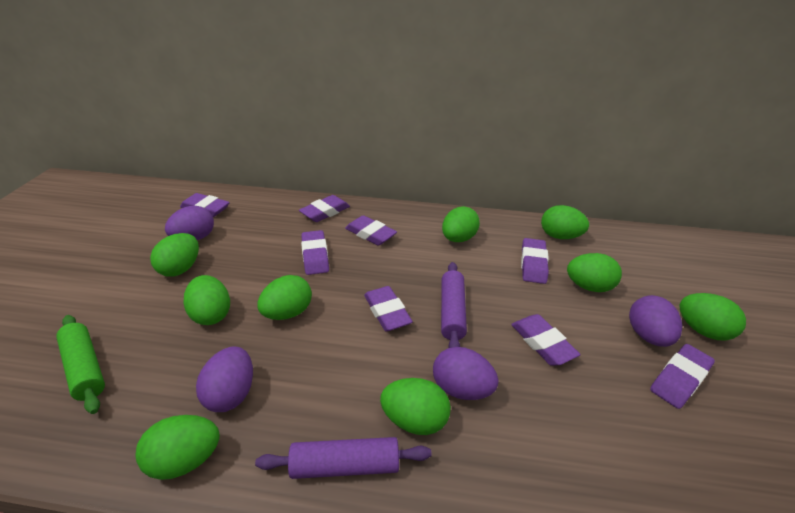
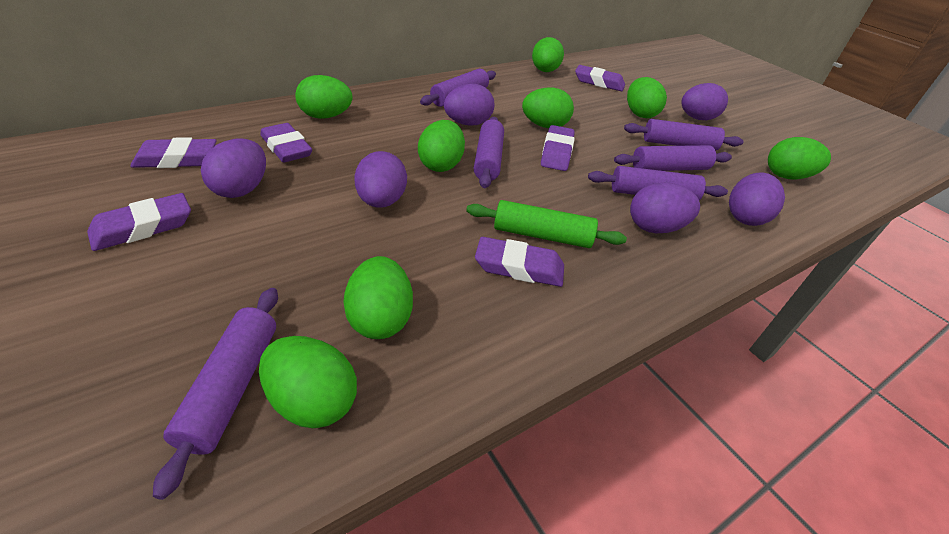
green egg: 9 -> 8
purple egg: 4 -> 6
purple eraser: 8 -> 6
purple rolling pin: 2 -> 6

